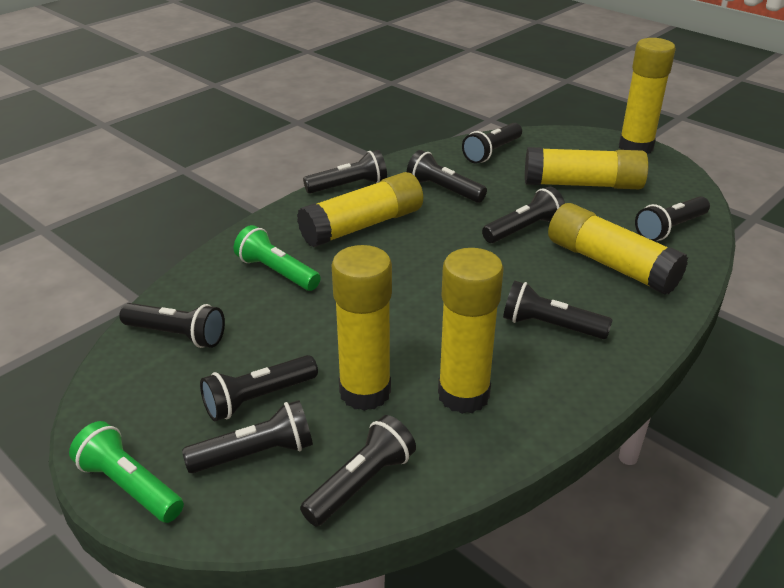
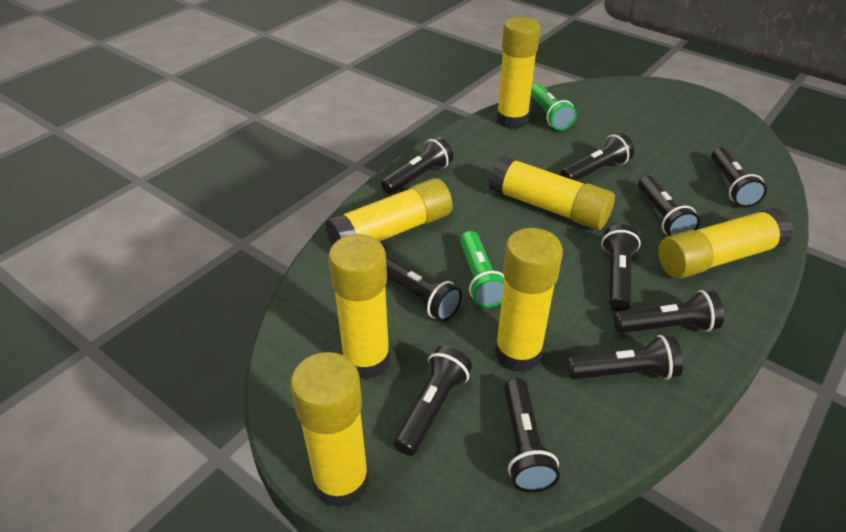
yellow glue stick: 6 -> 7

